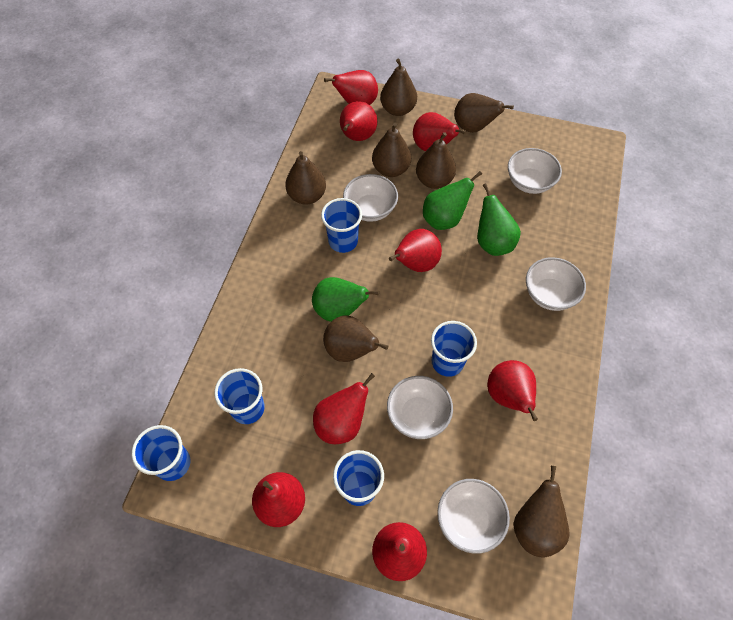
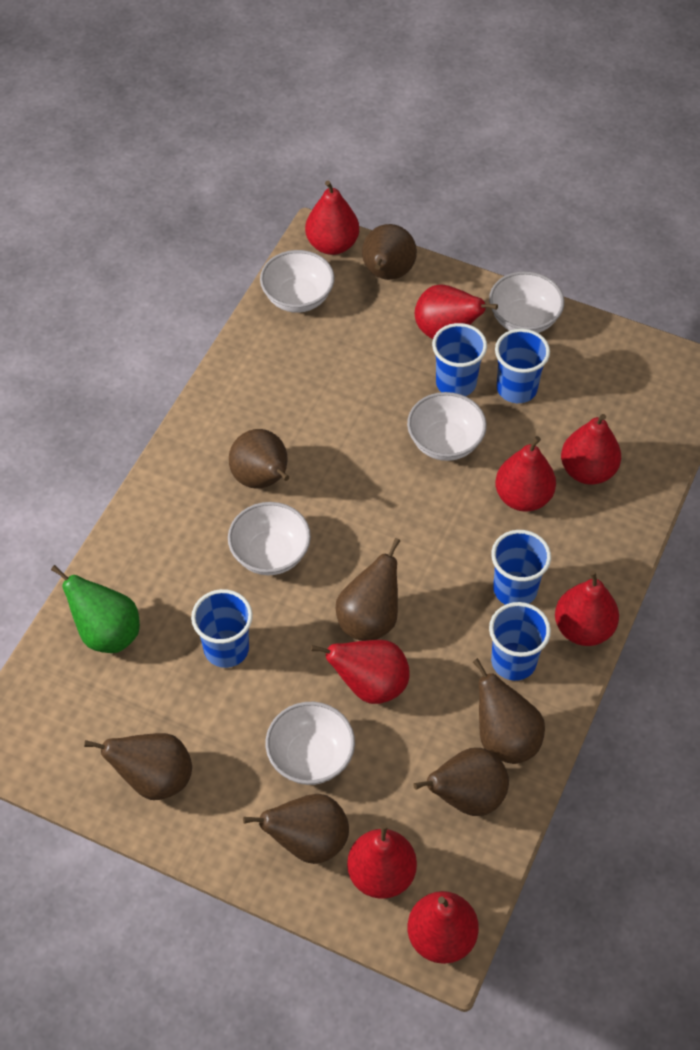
green pear: 3 -> 1

